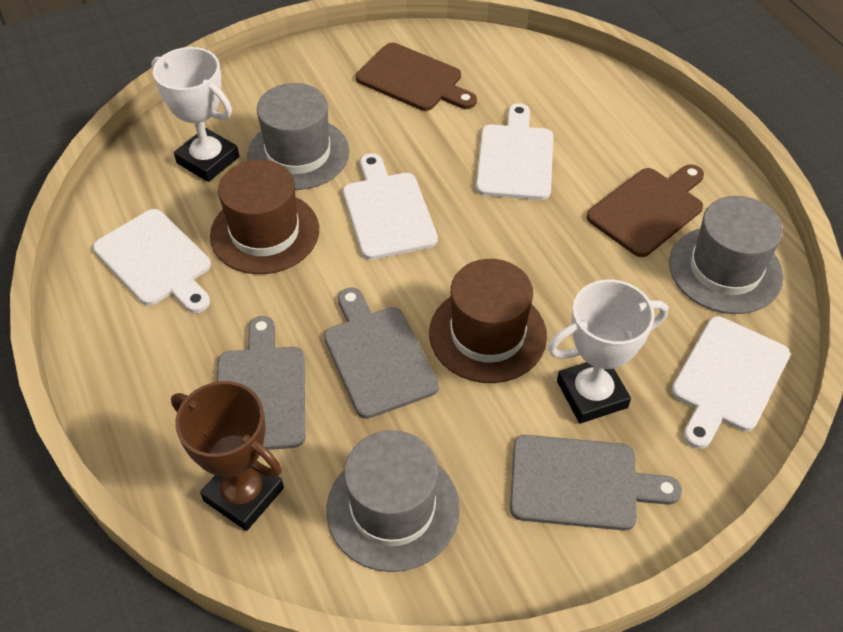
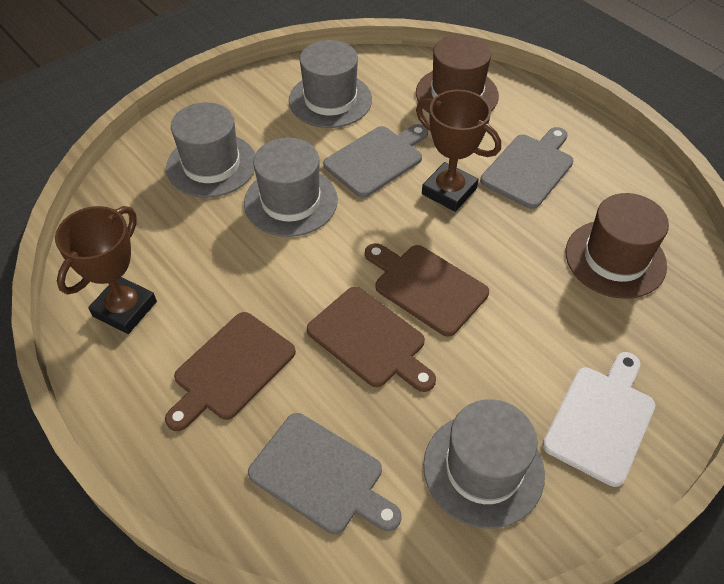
brown cutting board: 2 -> 3
brown trophy: 1 -> 2
grey hat: 3 -> 4
white cutting board: 4 -> 1
white trophy: 2 -> 0

